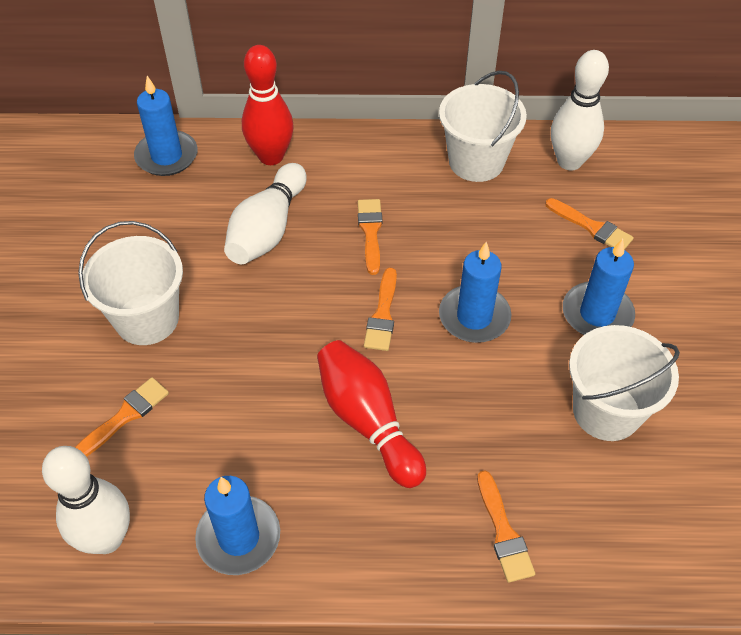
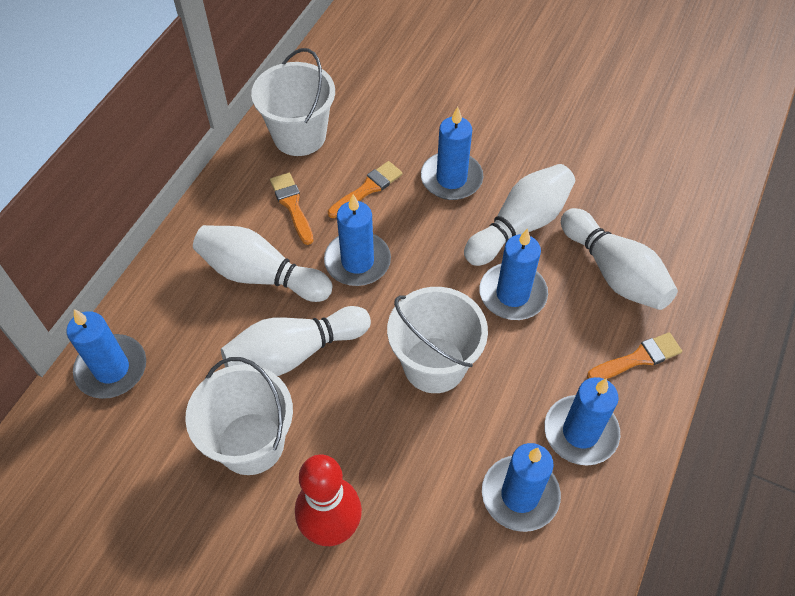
blue candle: 4 -> 6
orange brush: 5 -> 3
red bowling pin: 2 -> 1
white bowling pin: 3 -> 4

